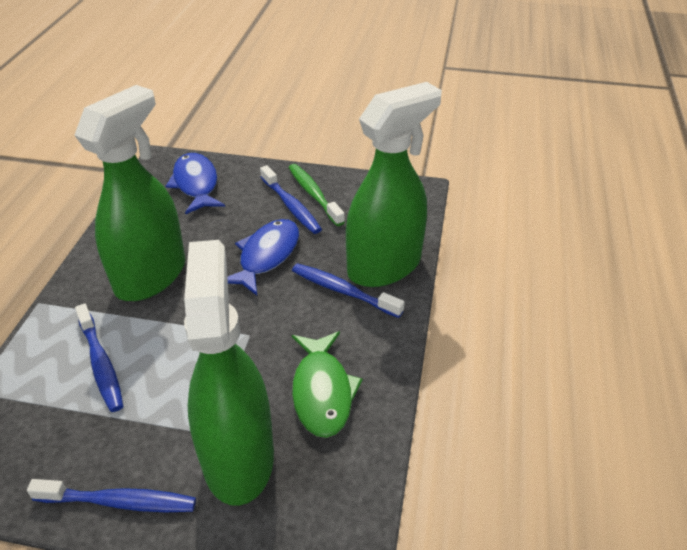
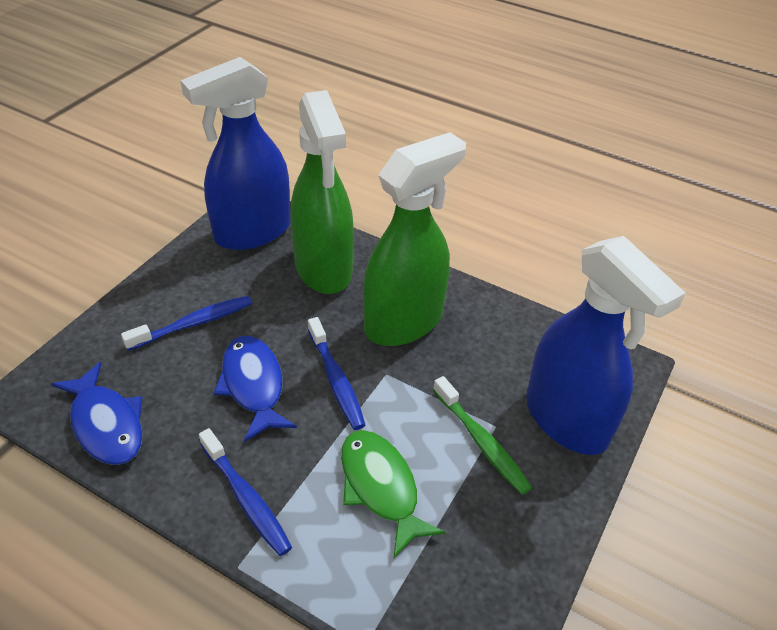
blue spray bottle: 0 -> 2
blue toothbrush: 4 -> 3
green spray bottle: 3 -> 2

